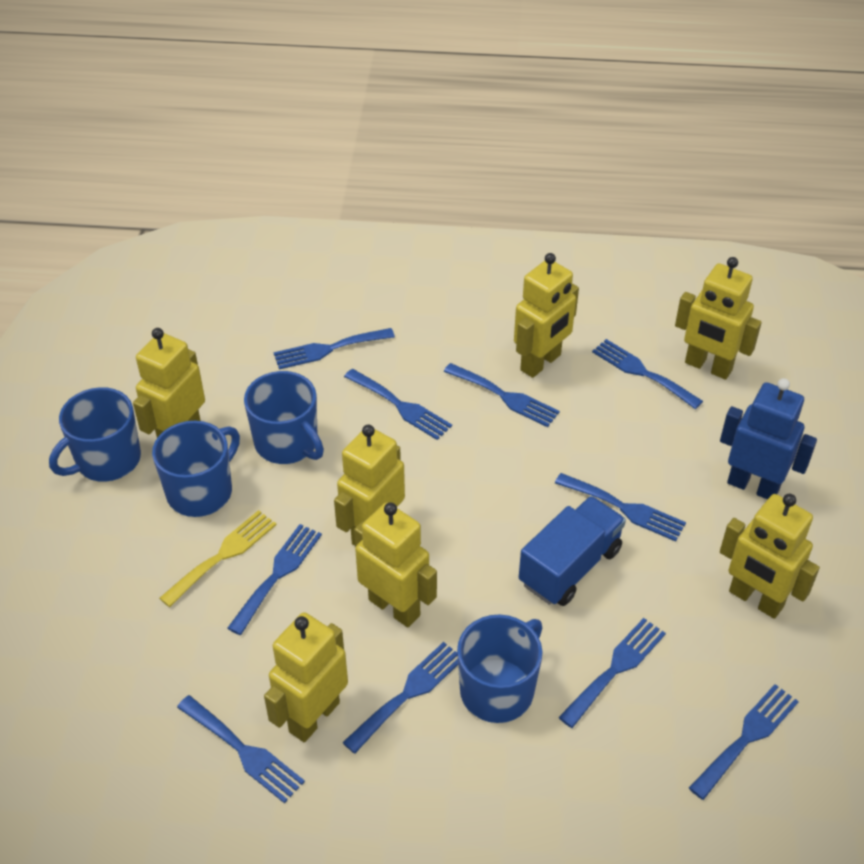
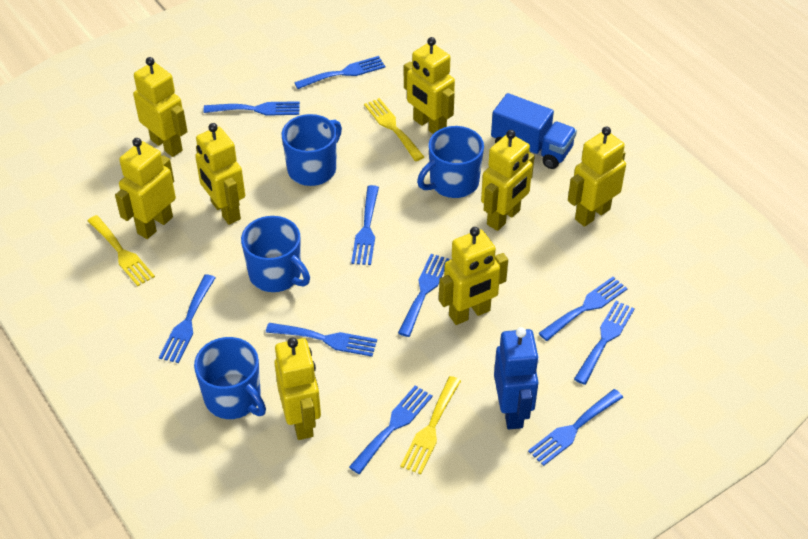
yellow fork: 1 -> 3
yellow robot: 7 -> 8

